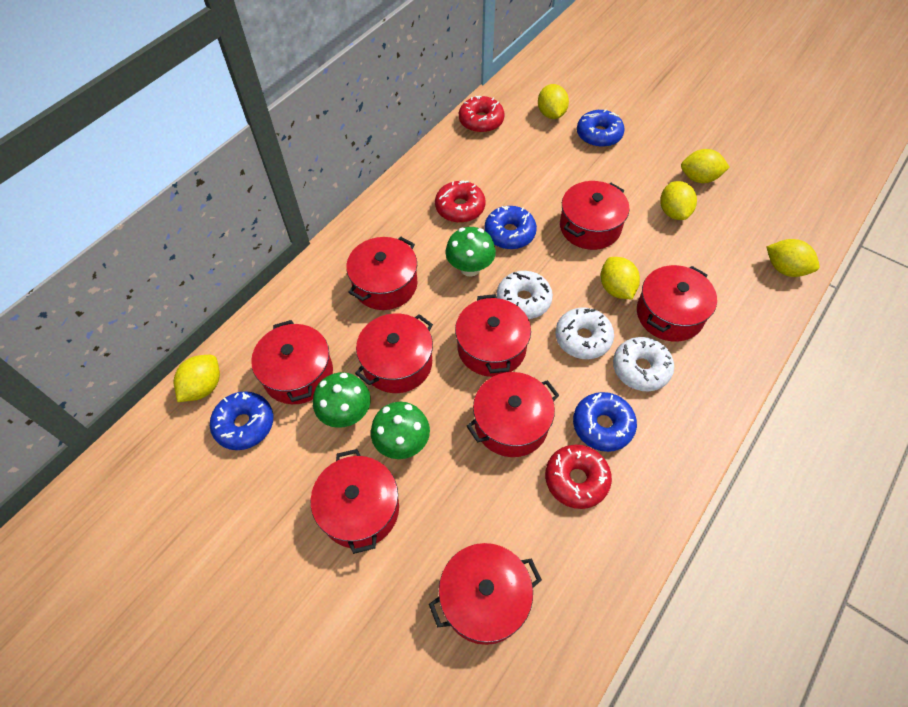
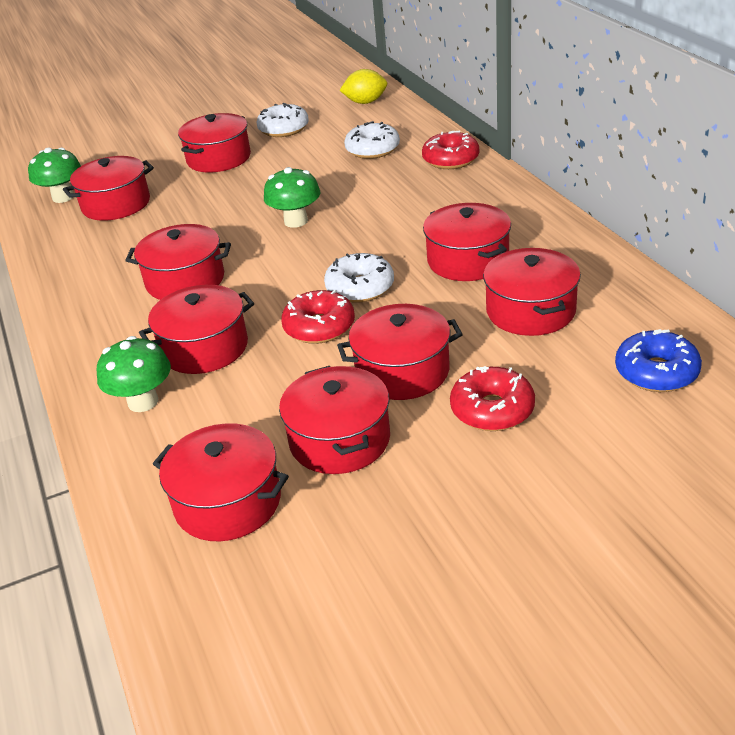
blue donut: 4 -> 1
yellow lemon: 6 -> 1

